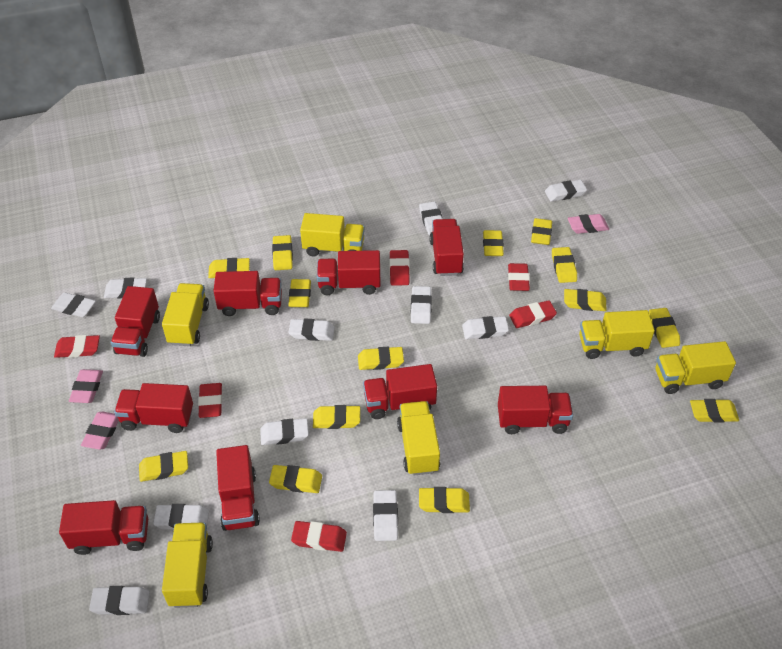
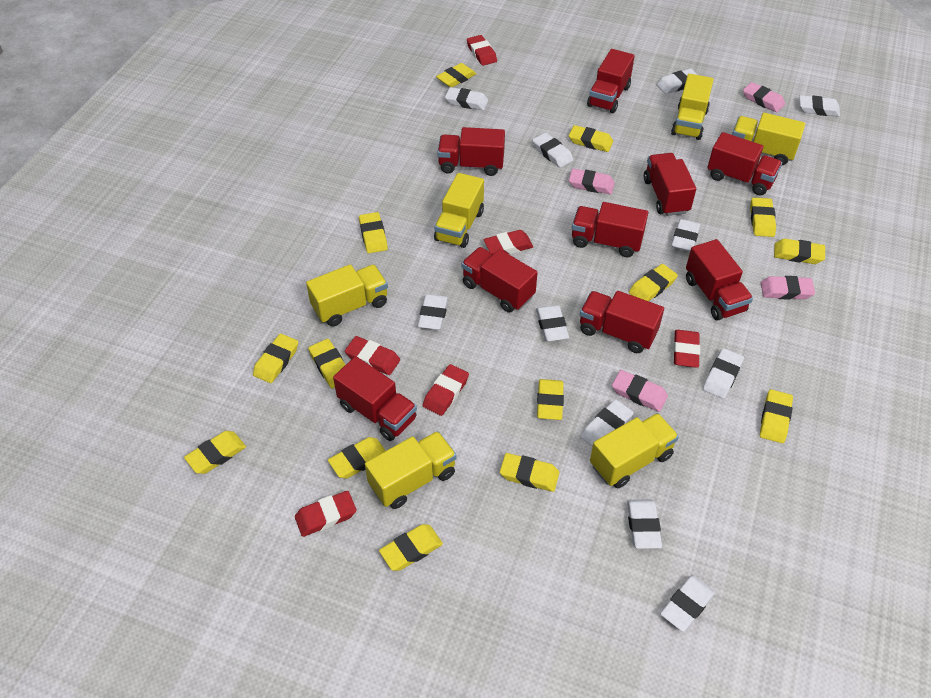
pink eraser: 3 -> 4

